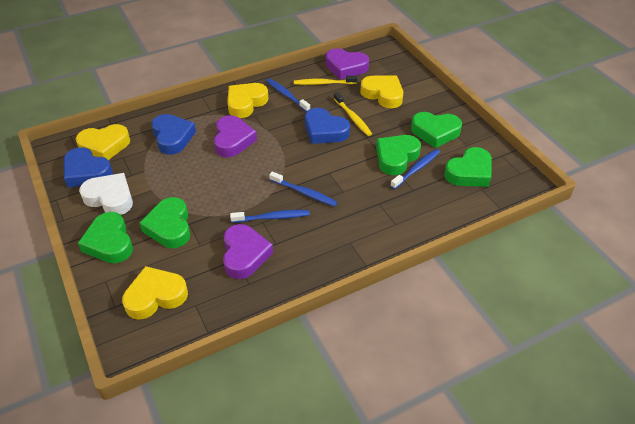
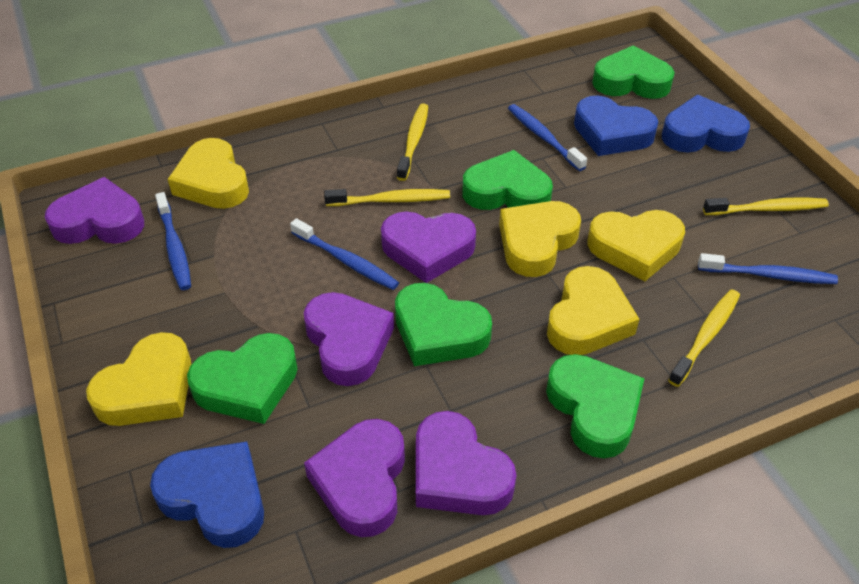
purple heart: 3 -> 5
white heart: 1 -> 0
yellow heart: 4 -> 5
yellow toothbrush: 2 -> 4

